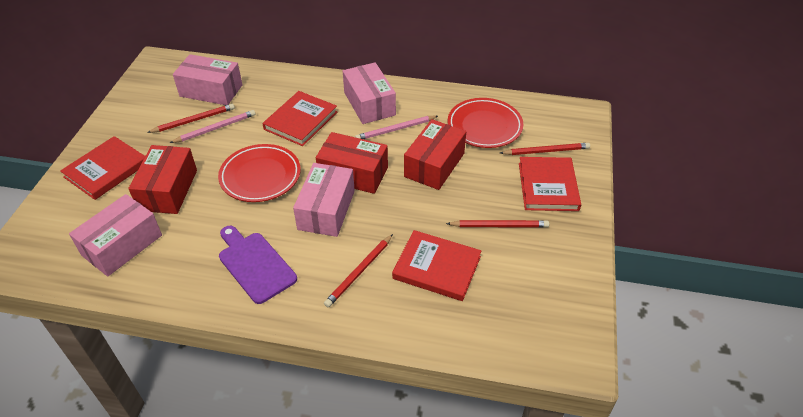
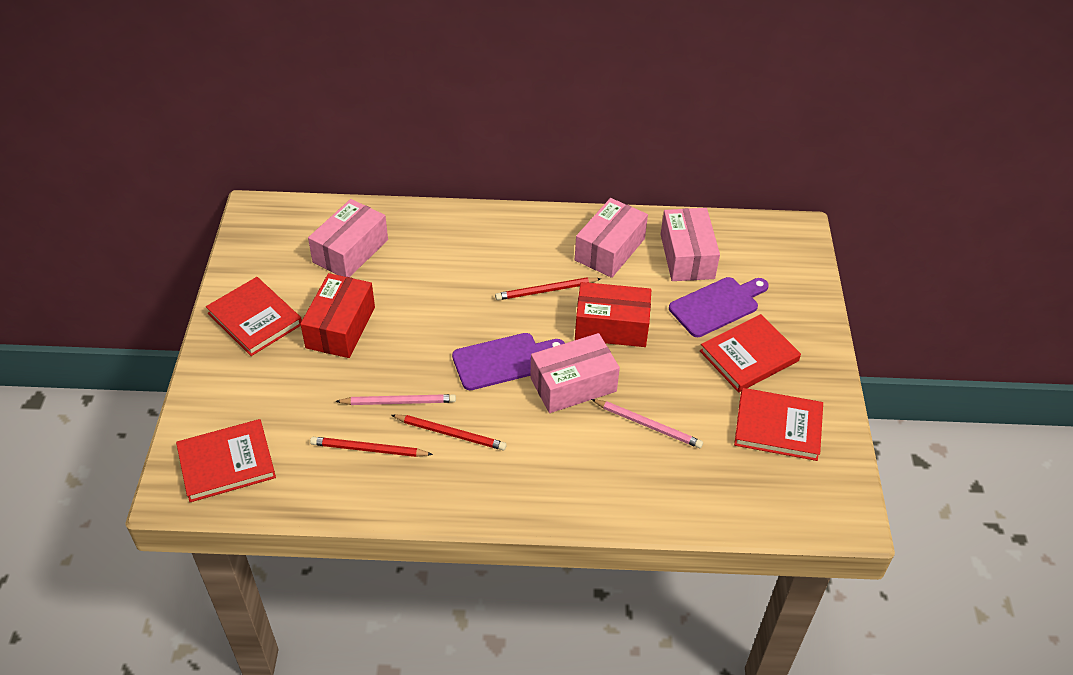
purple cutting board: 1 -> 2
red box: 3 -> 2
red pencil: 4 -> 3
red plate: 2 -> 0

